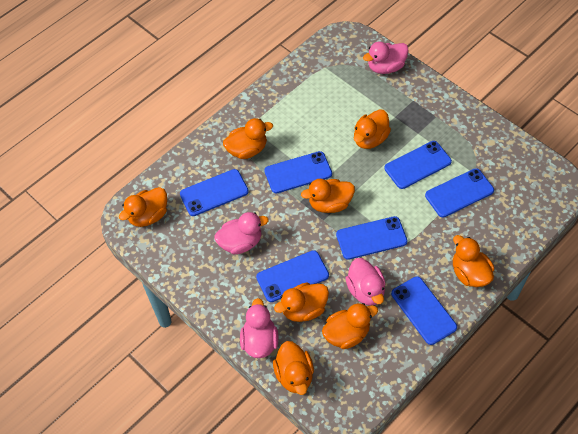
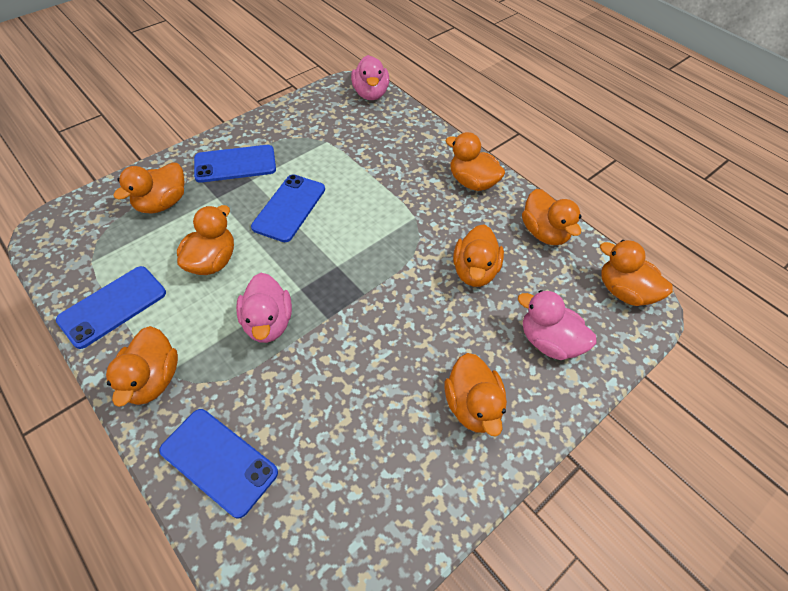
blue phone: 7 -> 4
pink duck: 4 -> 3

